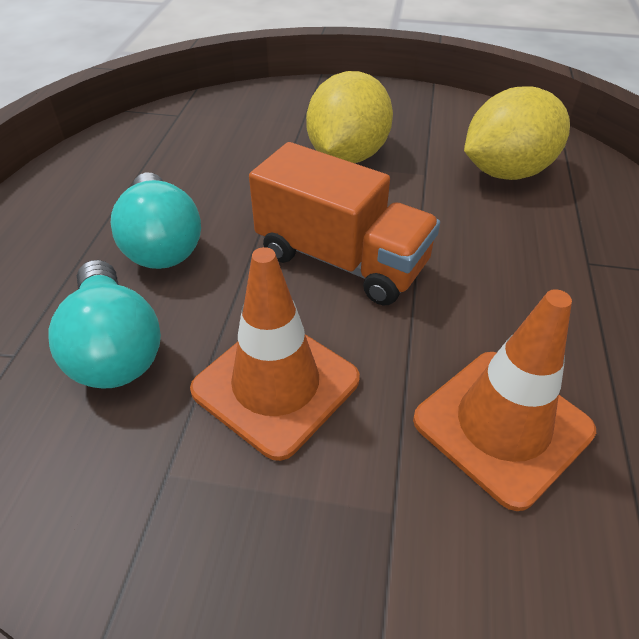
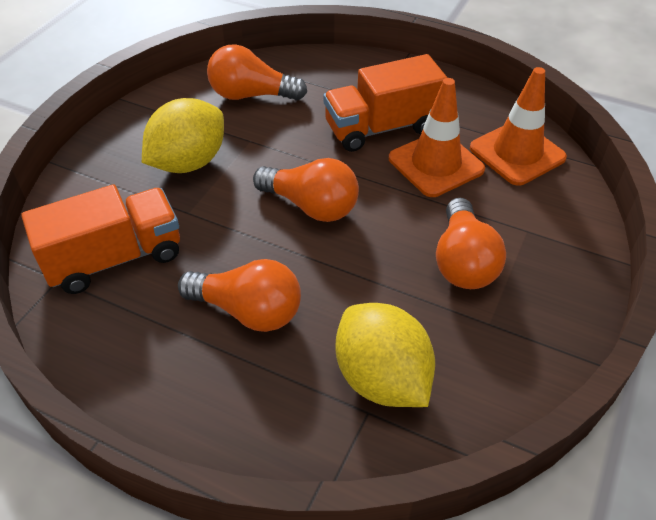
orange light bulb: 0 -> 4
orange truck: 1 -> 2
turquoise light bulb: 2 -> 0

